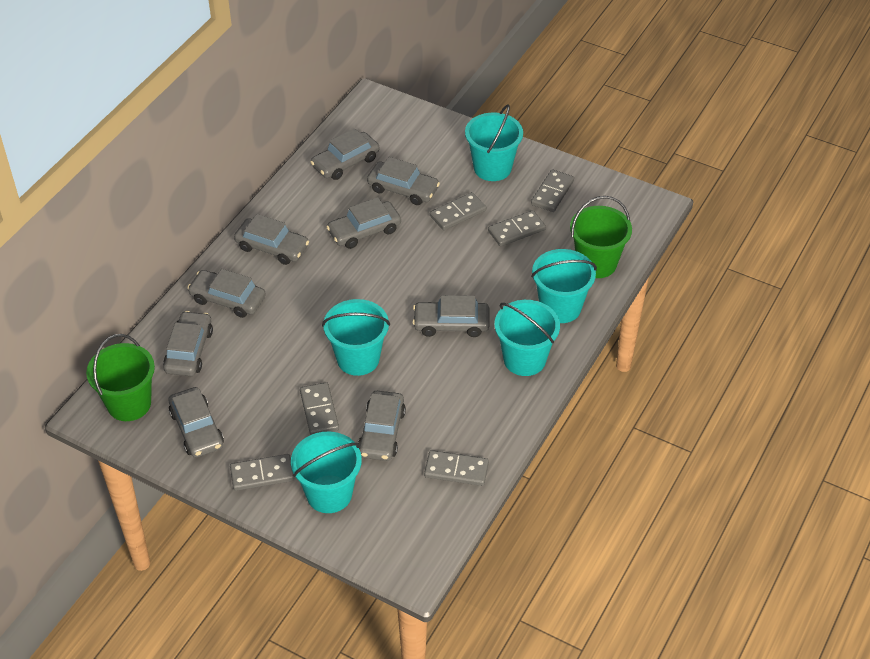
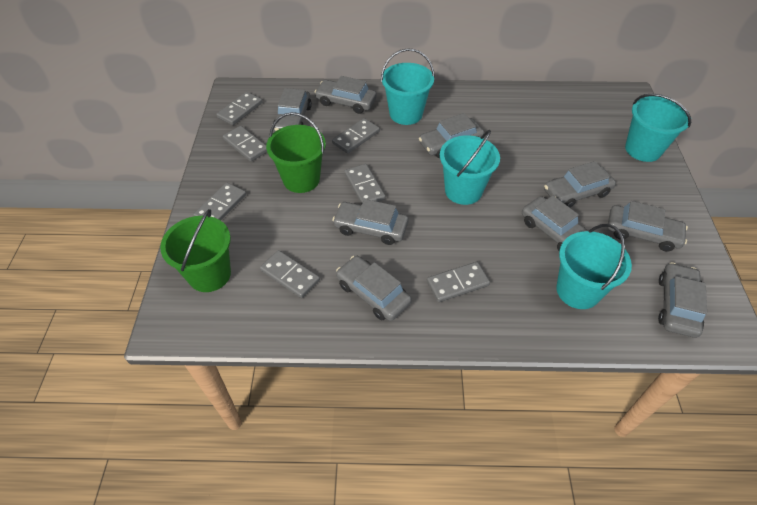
grey domino: 6 -> 7
turquoise bucket: 5 -> 4

